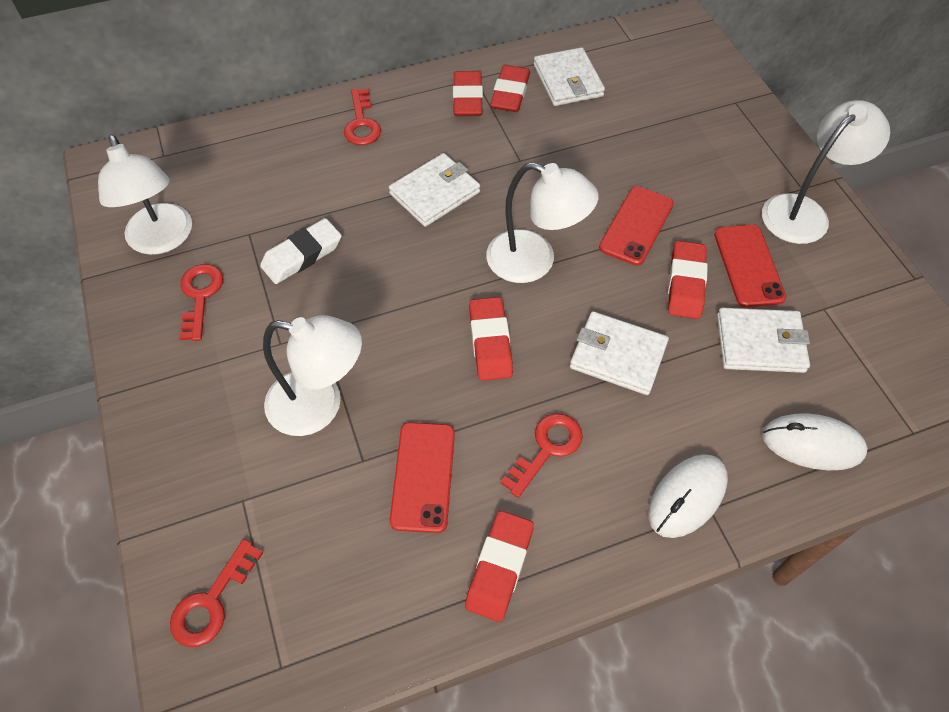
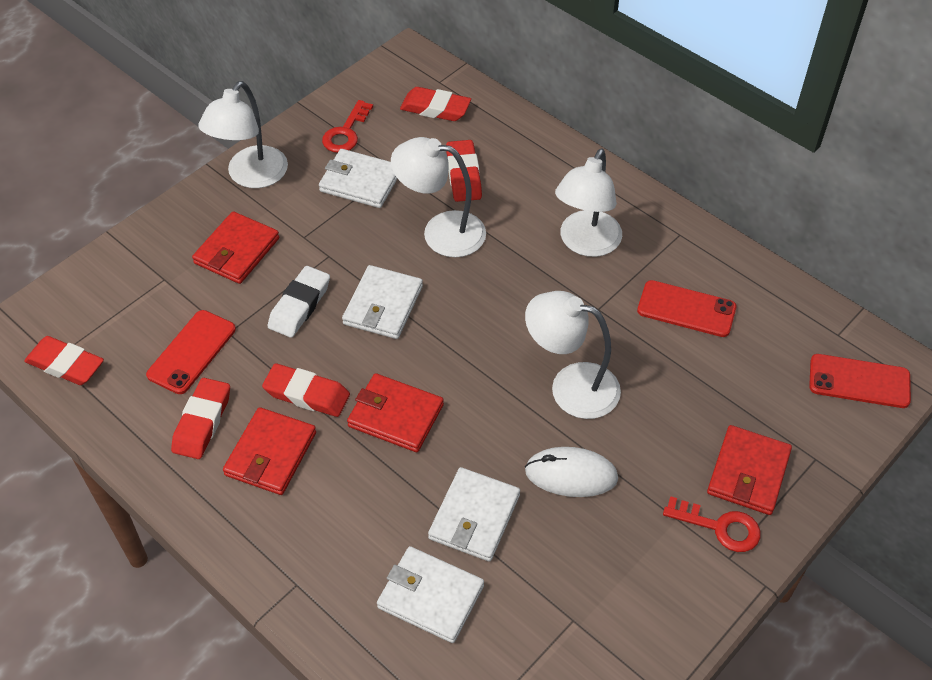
red key: 4 -> 2
red wallet: 0 -> 4
white mouse: 2 -> 1

